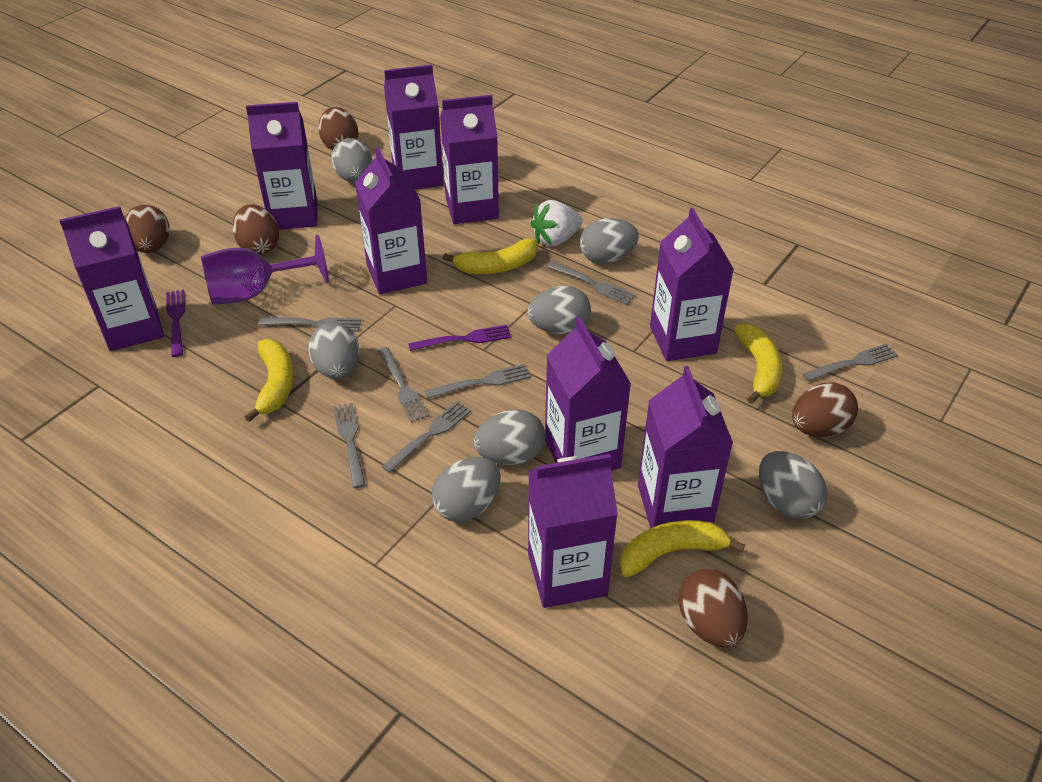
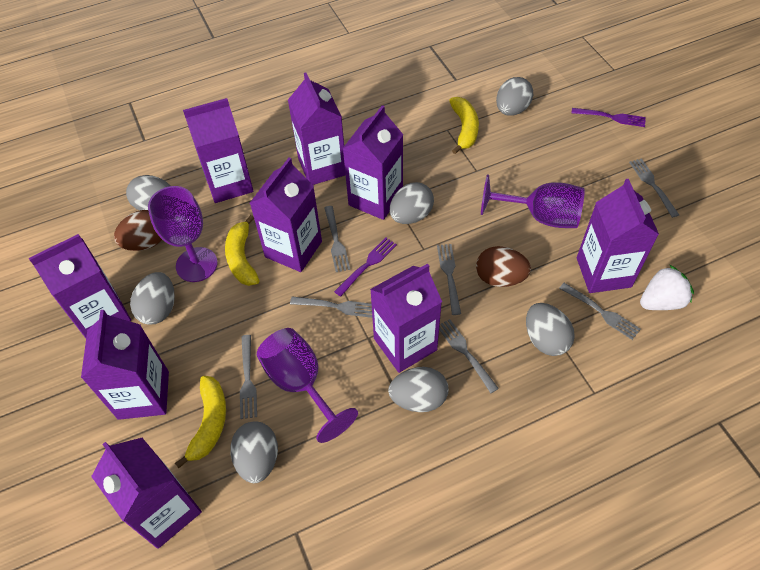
brown egg: 5 -> 2
purple goblet: 1 -> 3
yellow banana: 4 -> 3

